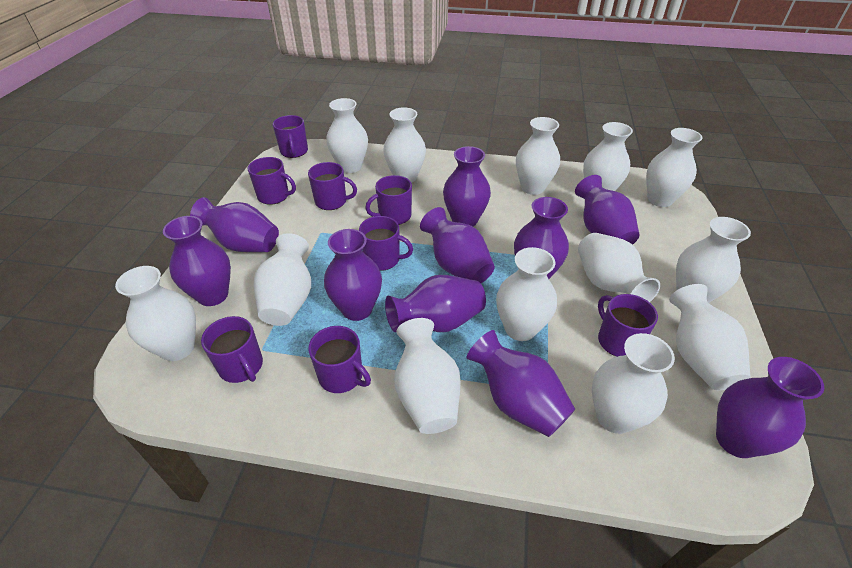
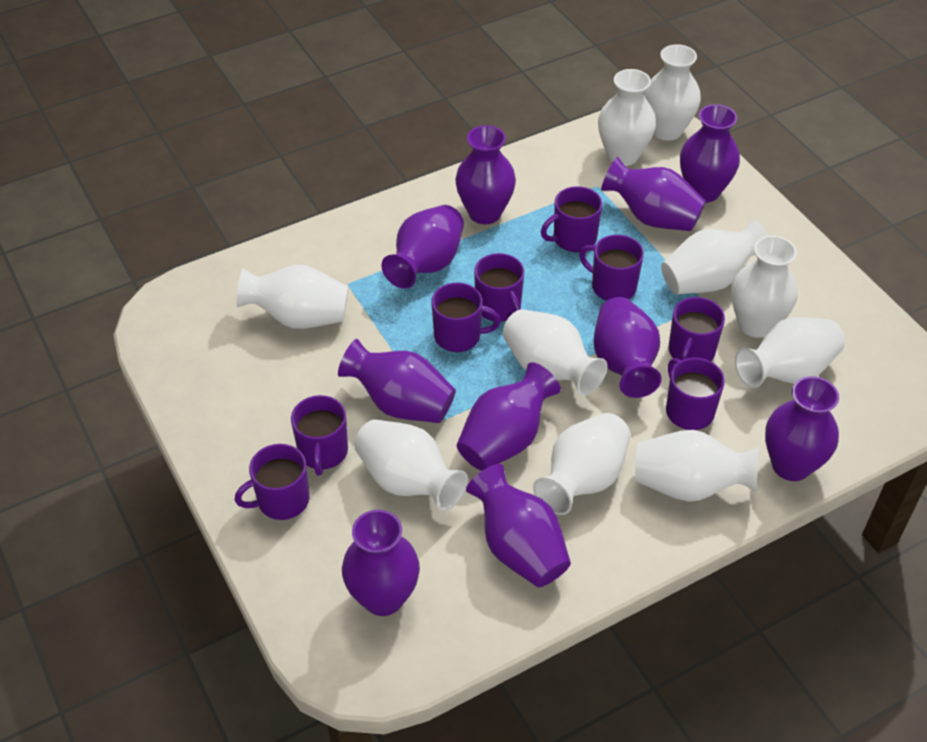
white vase: 13 -> 10

